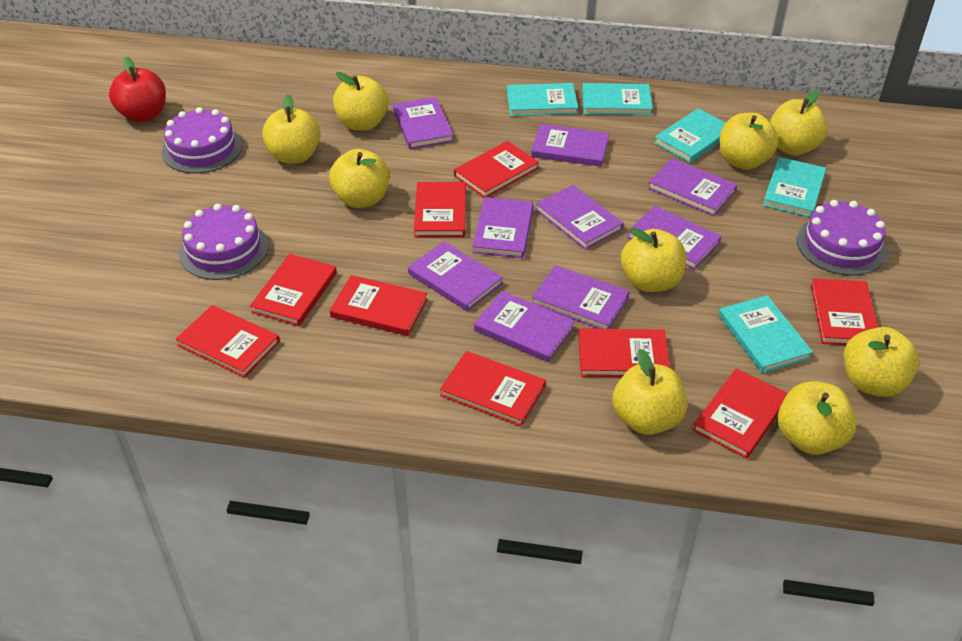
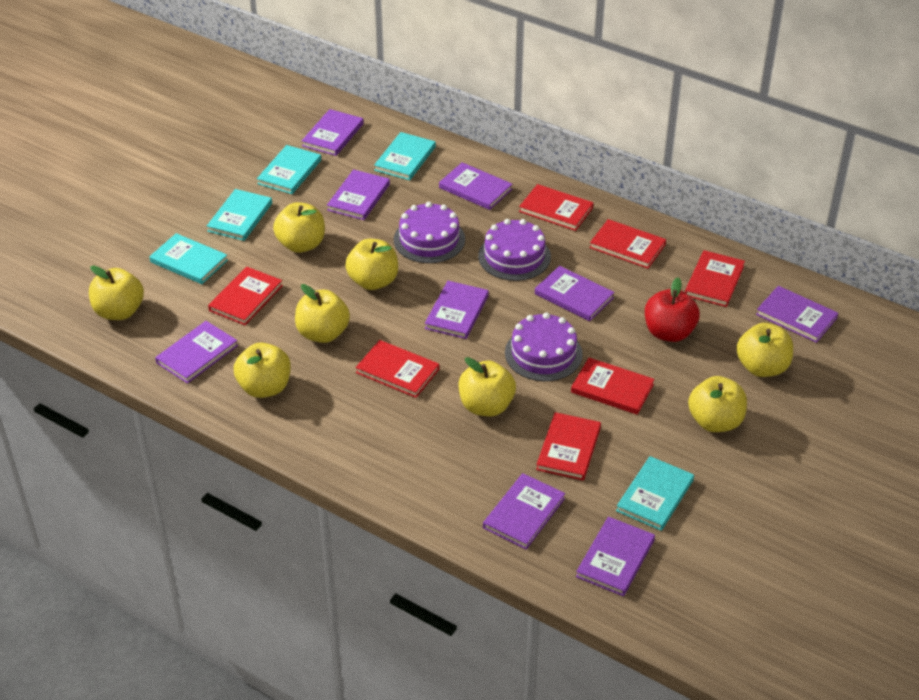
red book: 9 -> 7
yellow apple: 9 -> 8

